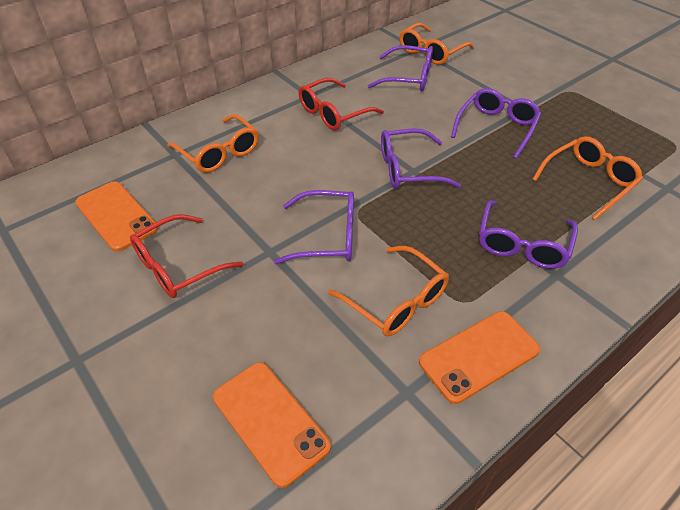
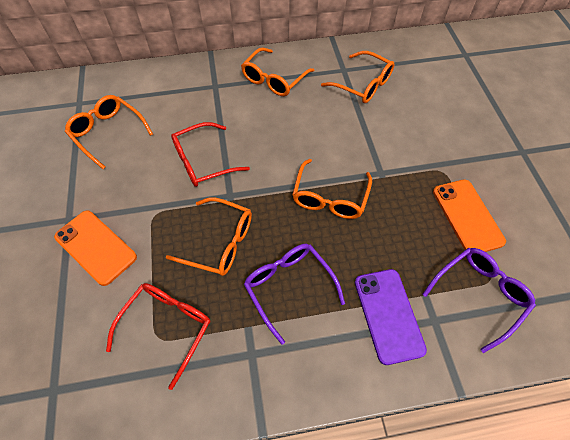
orange glasses: 4 -> 5
orange phone: 3 -> 2
purple glasses: 5 -> 2
purple phone: 0 -> 1

